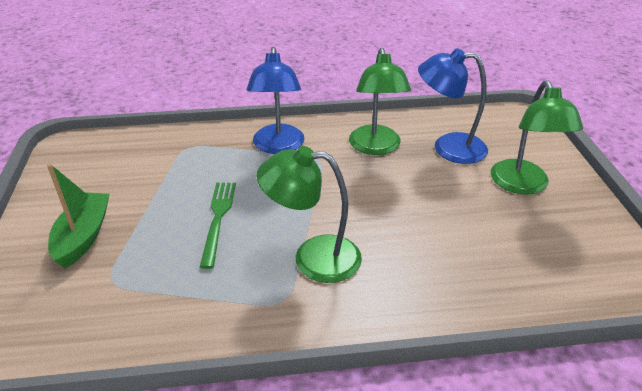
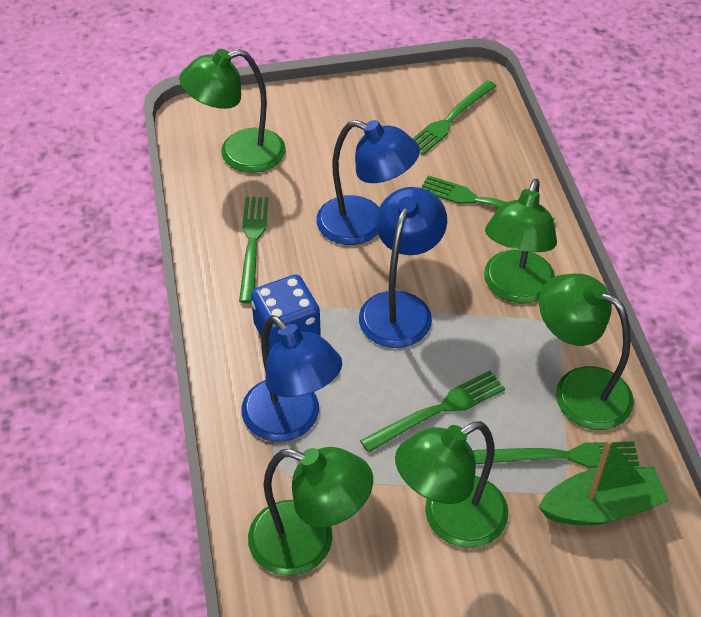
blue dice: 0 -> 1
blue lamp: 2 -> 3
green fork: 1 -> 5
green lamp: 3 -> 5

